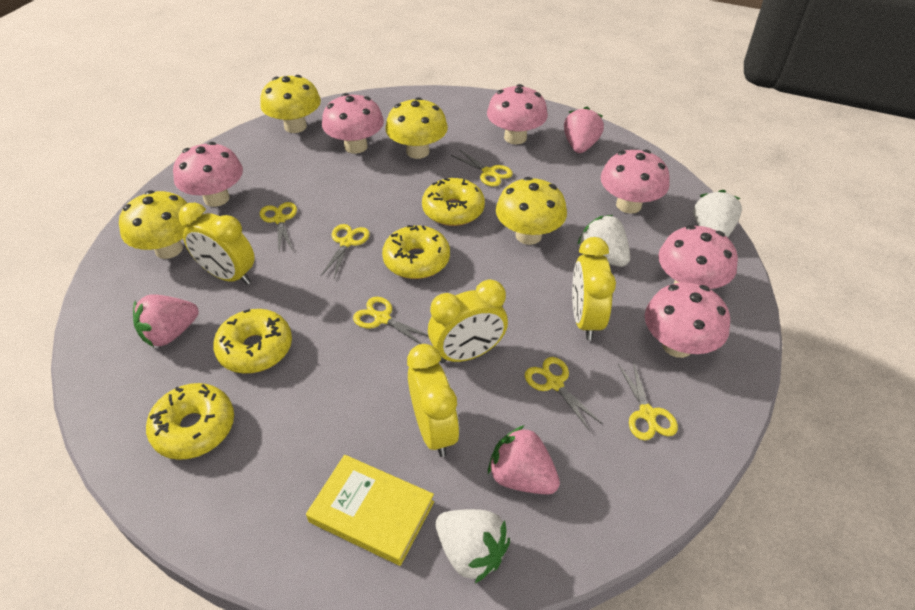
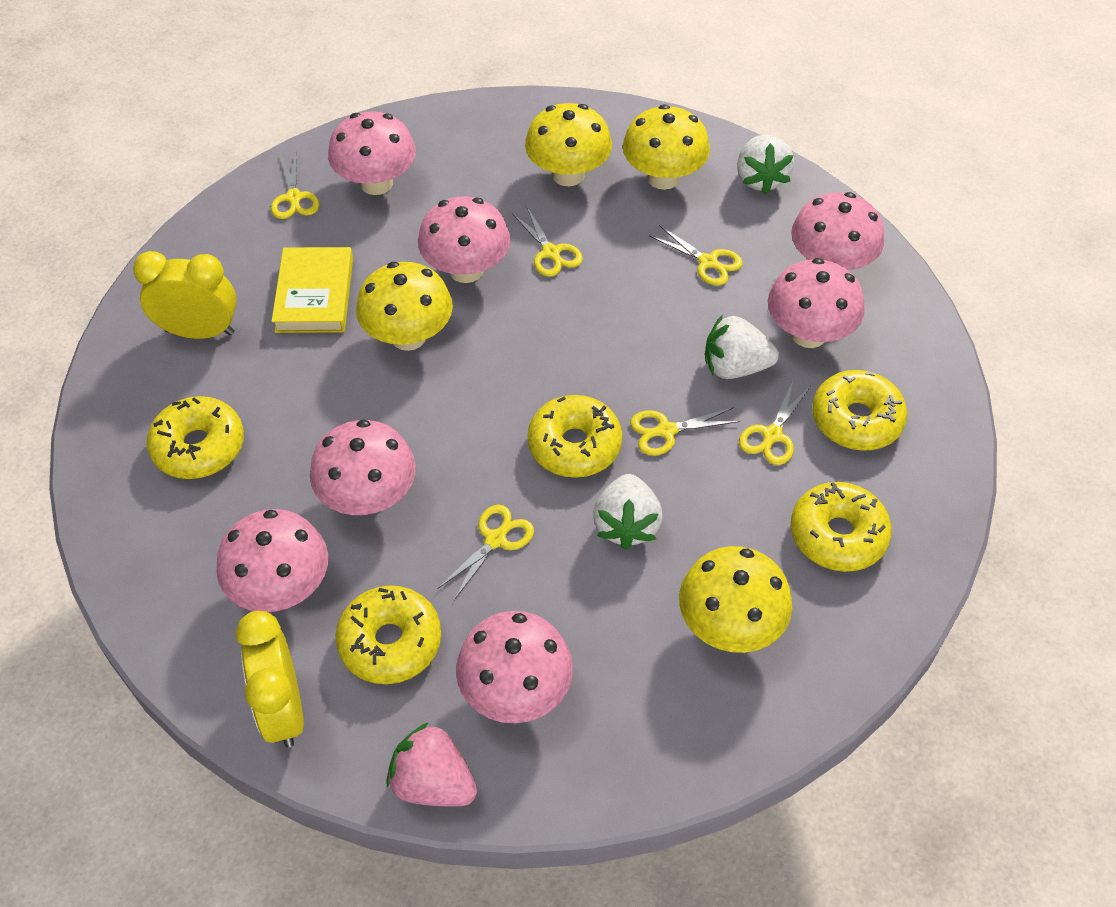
pink mushroom: 6 -> 7
pink strawberry: 3 -> 1
yellow clock: 4 -> 2
yellow donut: 4 -> 5

